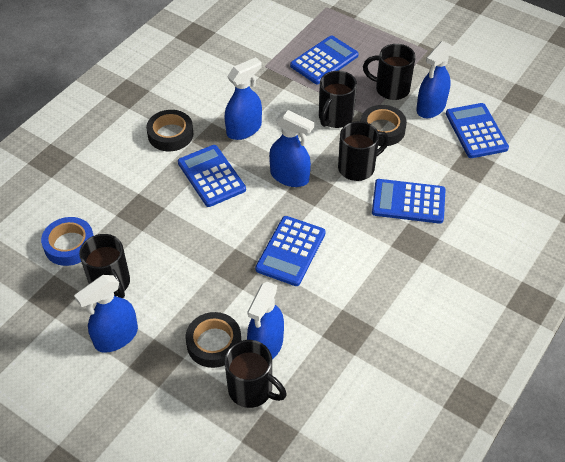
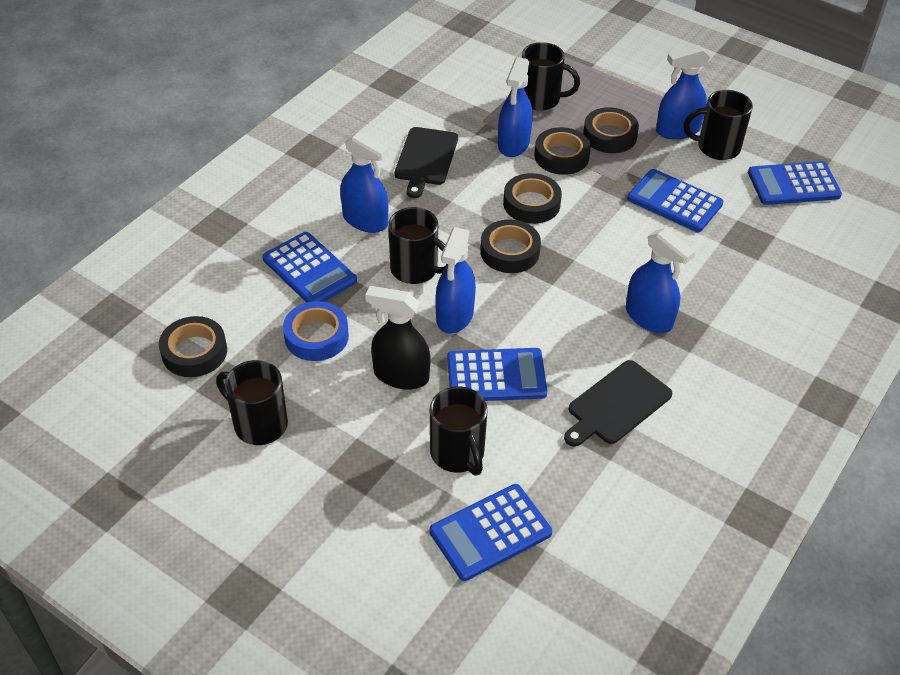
black cutting board: 0 -> 2
black spray bottle: 0 -> 1
black tape: 3 -> 5

